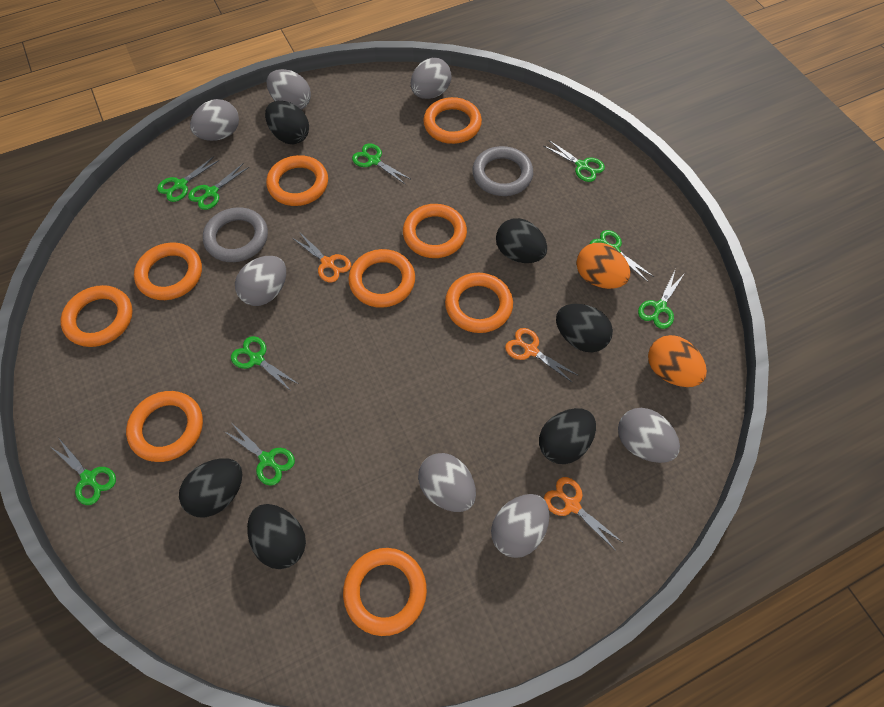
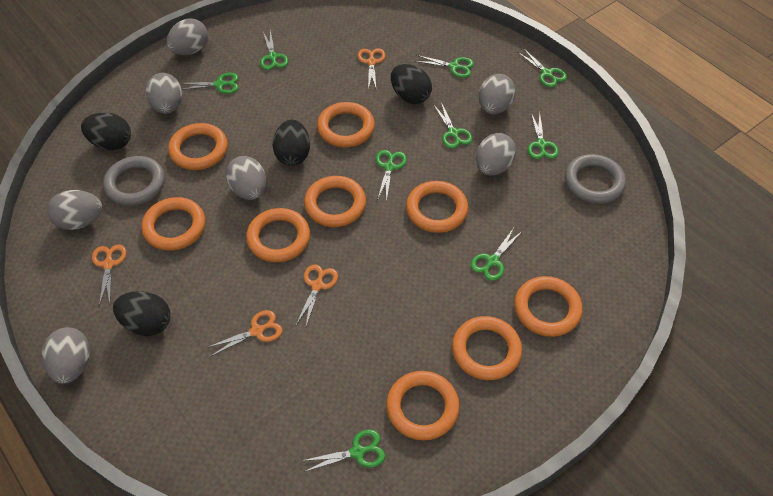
black egg: 6 -> 4
orange egg: 2 -> 0
orange scissors: 3 -> 4

